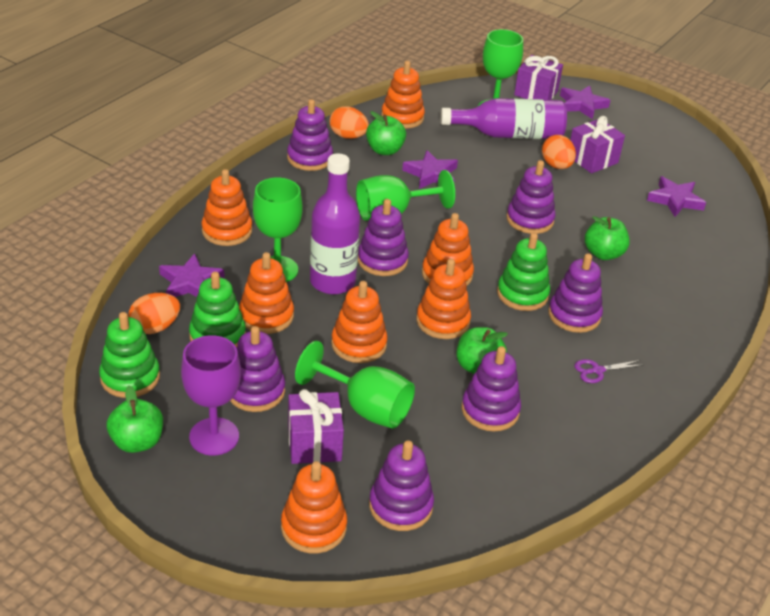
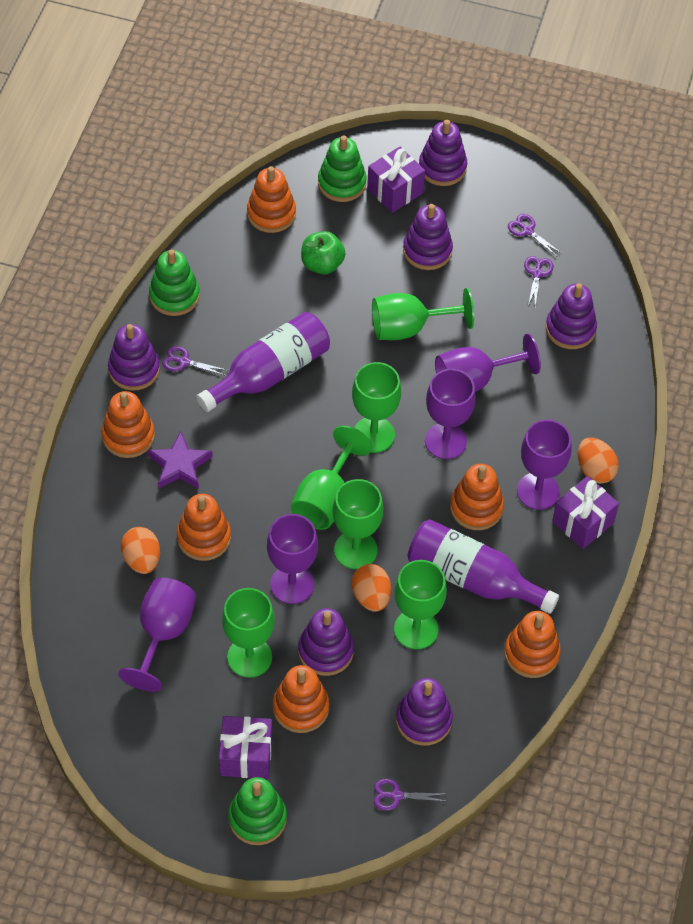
green apple: 4 -> 1
green goblet: 4 -> 6
orange stacking toy: 7 -> 6
purple goblet: 1 -> 5
purple scissors: 1 -> 4
purple stacking toy: 7 -> 6
purple star: 4 -> 1

